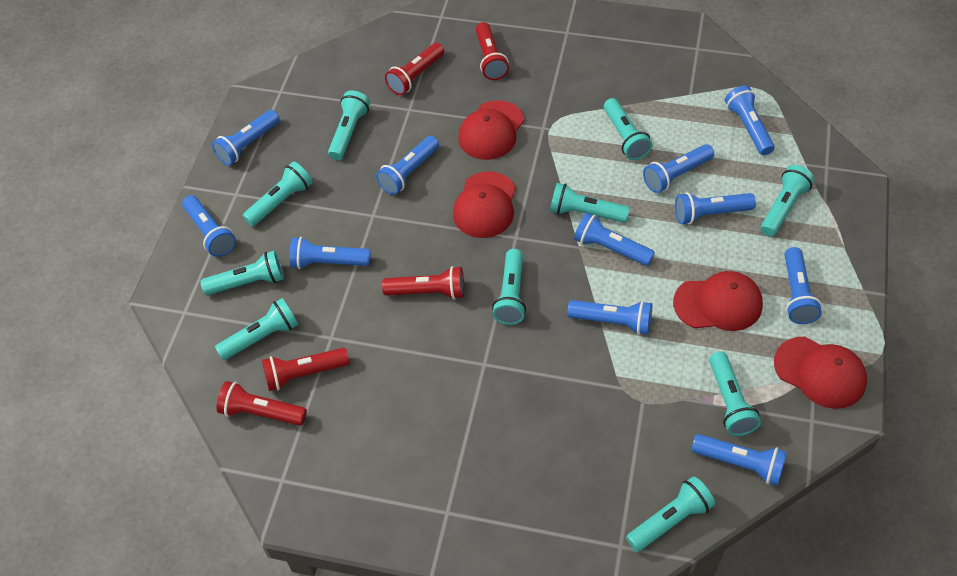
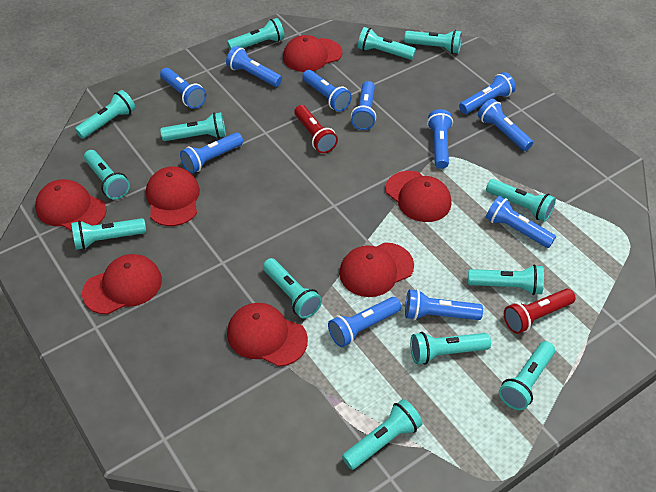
red cap: 4 -> 7
red flashlight: 5 -> 2
turquoise flashlight: 10 -> 13

